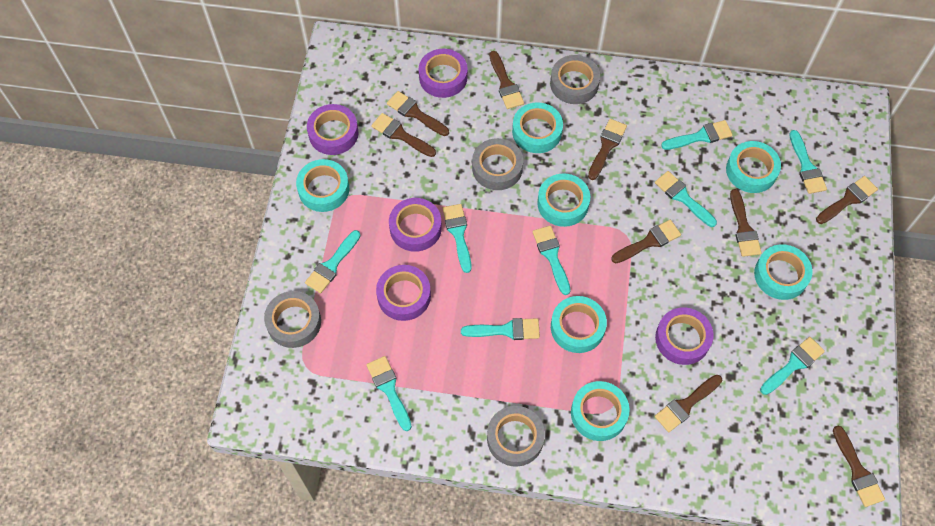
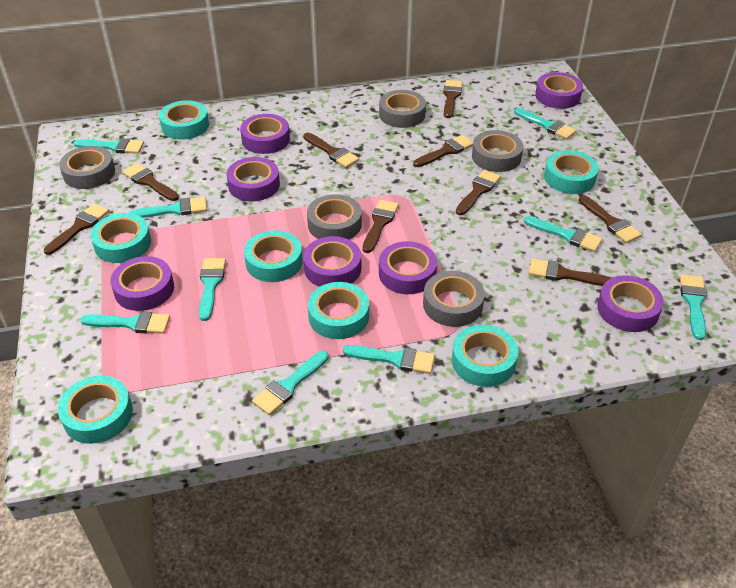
grey tape: 4 -> 5
purple tape: 5 -> 7

